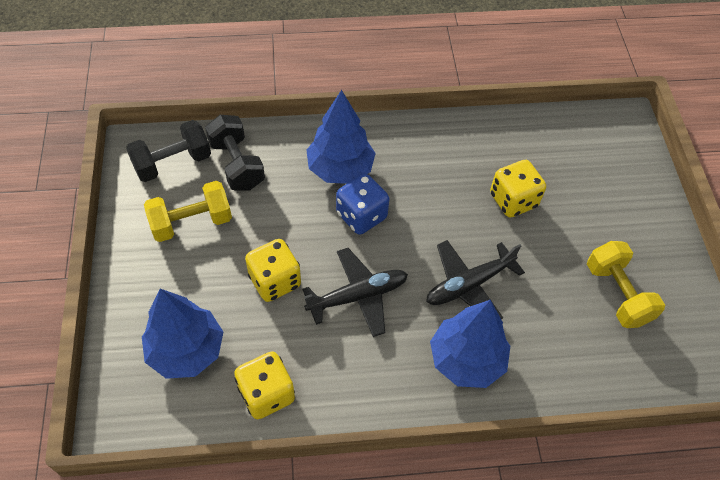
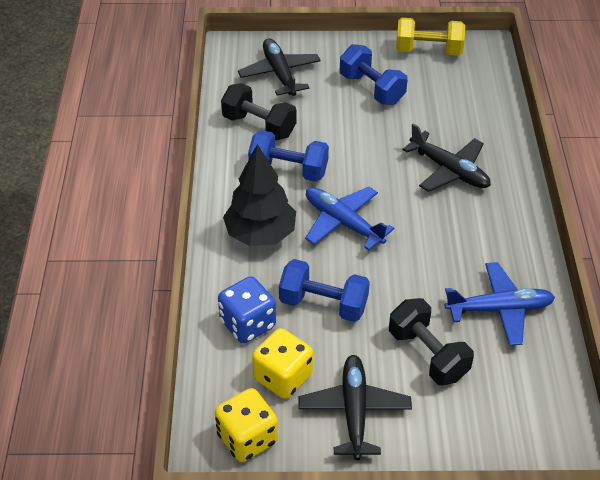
black plane: 2 -> 3
black tree: 0 -> 1
blue dumbbell: 0 -> 3
blue plane: 0 -> 2
blue tree: 3 -> 0
yellow dice: 3 -> 2
yellow dumbbell: 2 -> 1

